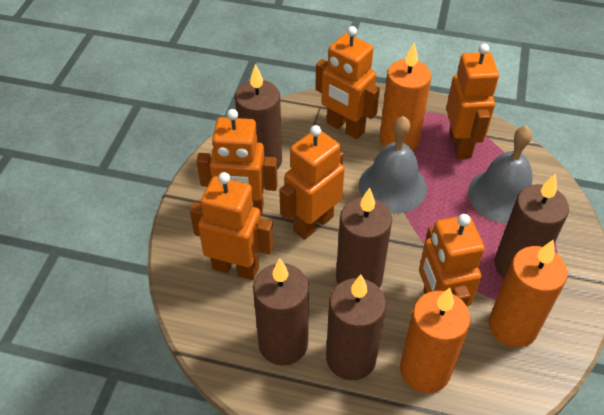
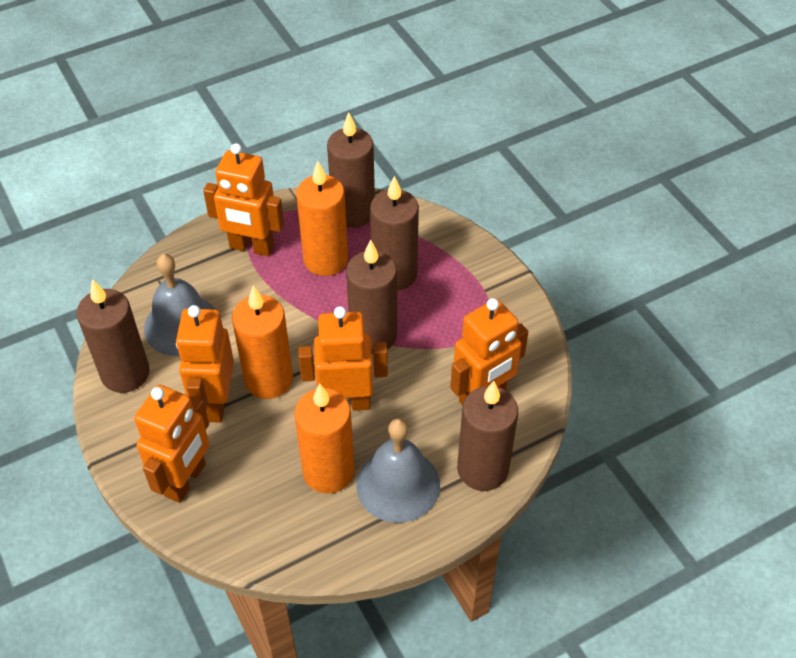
orange robot: 6 -> 5

